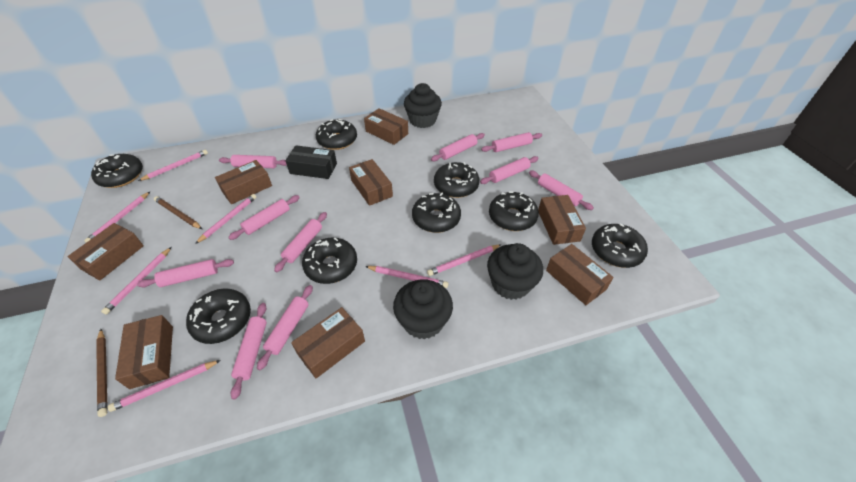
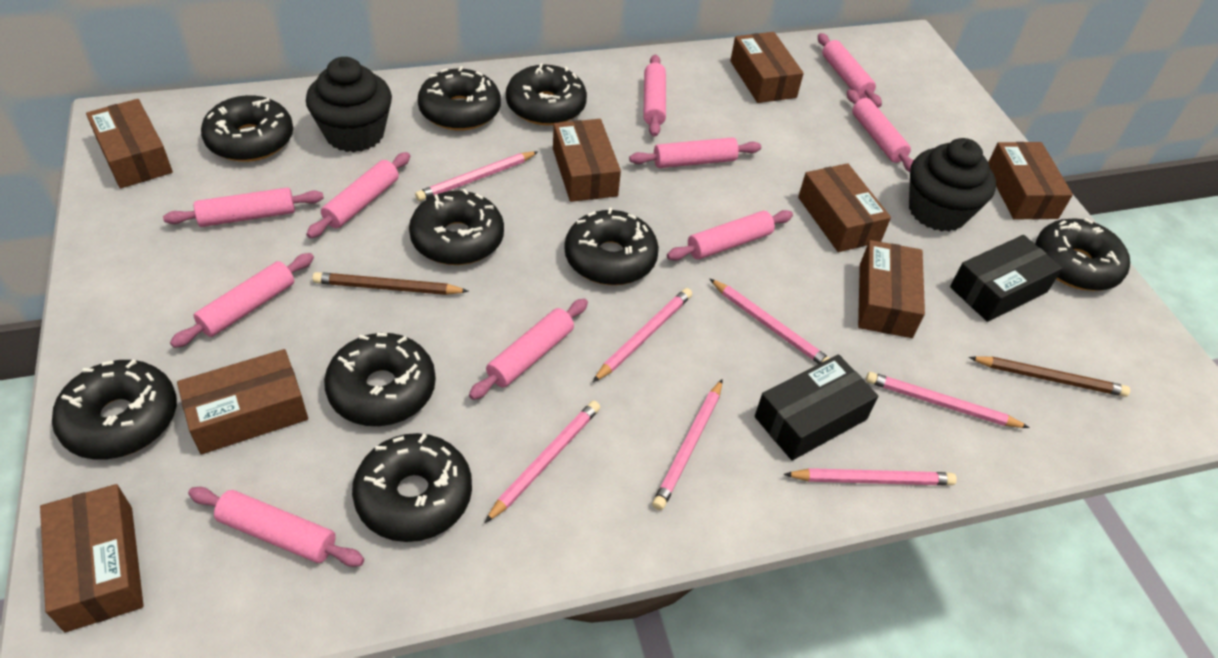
black box: 1 -> 2
black cupcake: 3 -> 2
black donut: 8 -> 9

